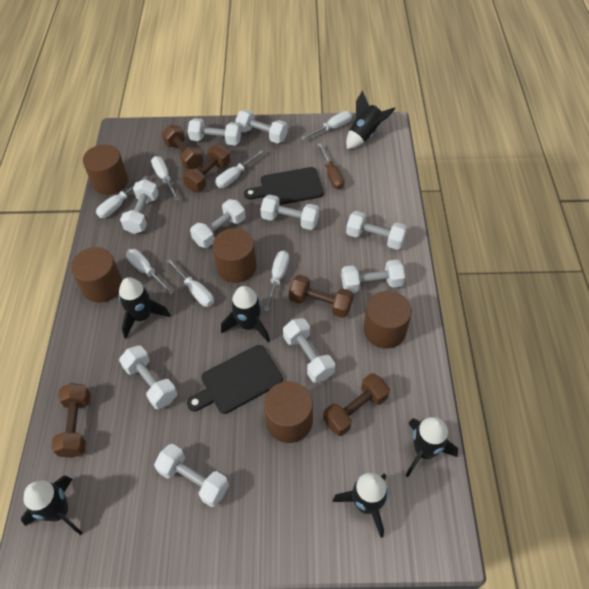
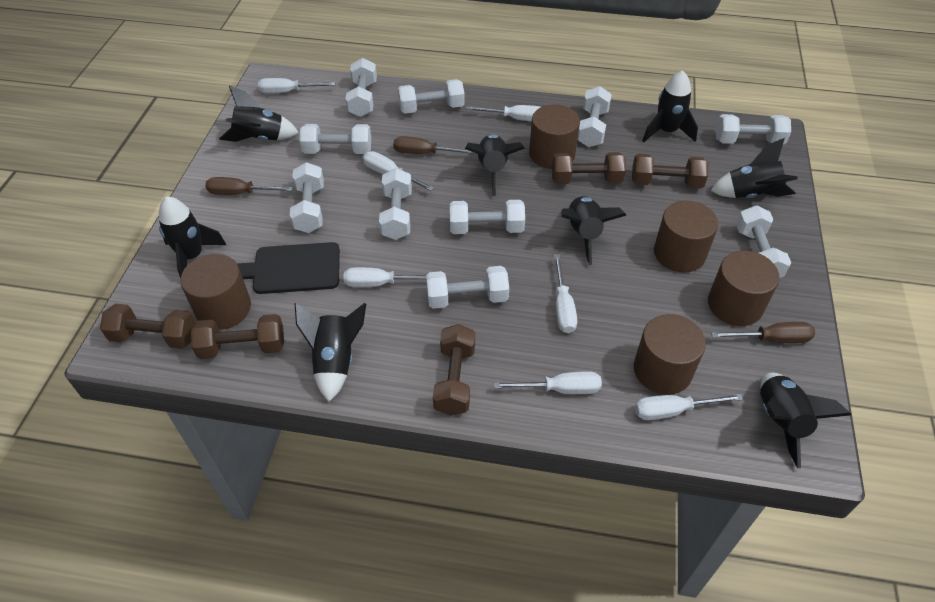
black cutting board: 2 -> 1
black rocket: 6 -> 8
brown screwdriver: 1 -> 3

